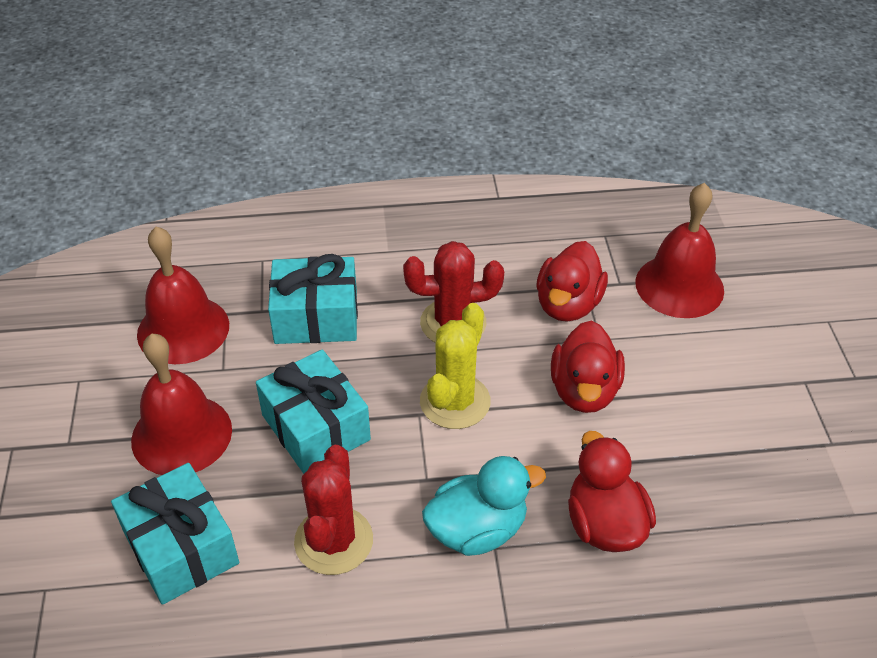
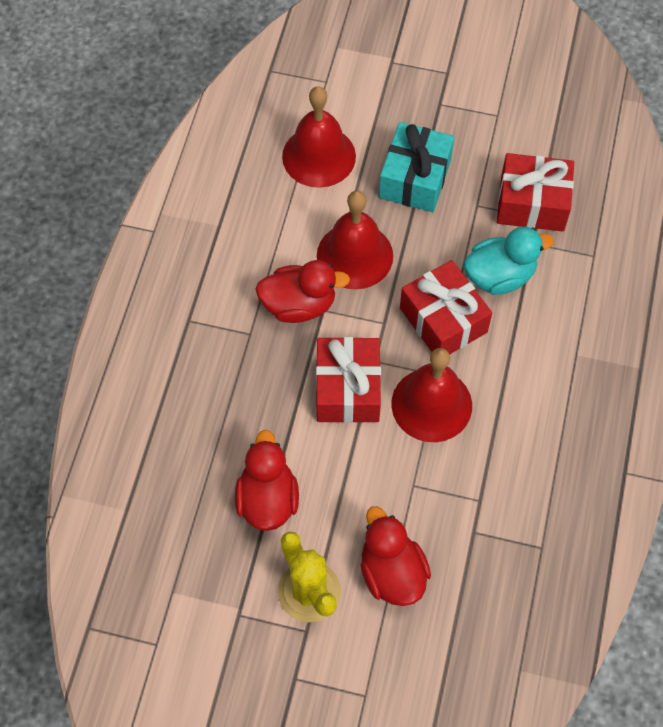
red cactus: 2 -> 0
red gift: 0 -> 3
turquoise gift: 3 -> 1

